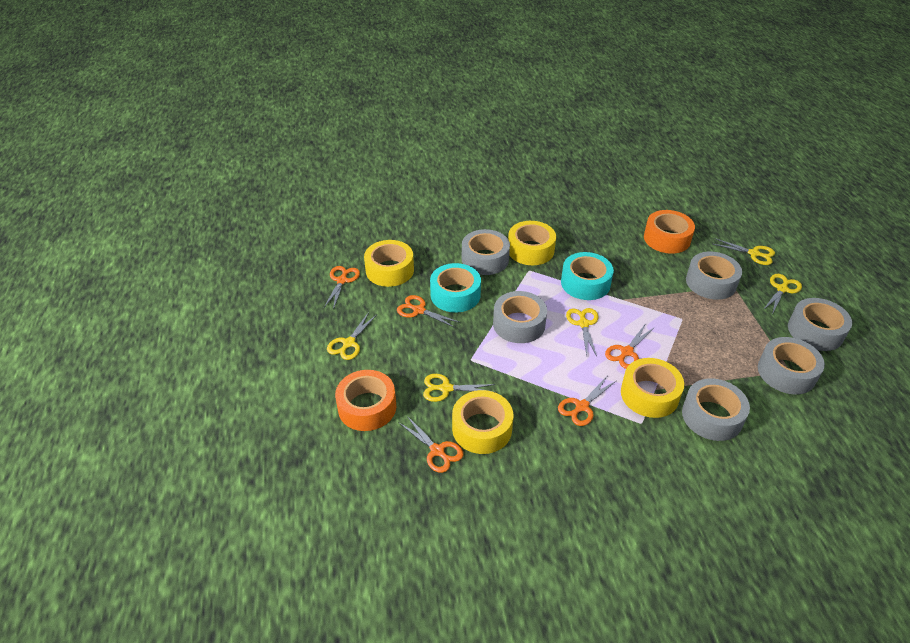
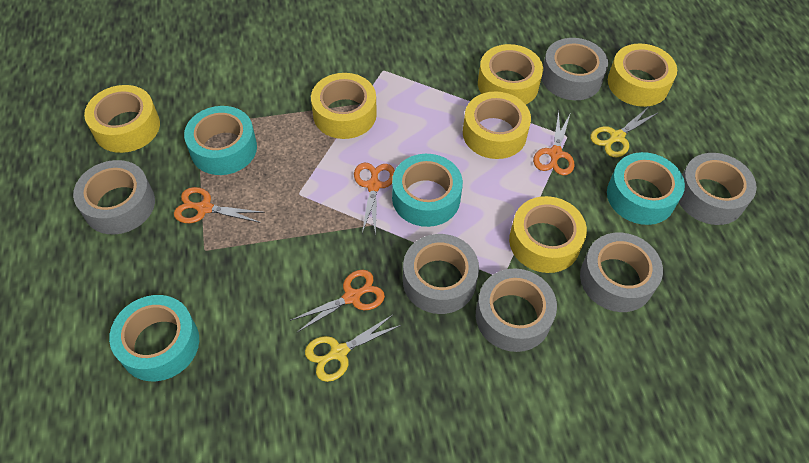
orange scissors: 5 -> 4
orange tape: 2 -> 0
turquoise tape: 2 -> 4
yellow scissors: 5 -> 2
yellow tape: 4 -> 6

